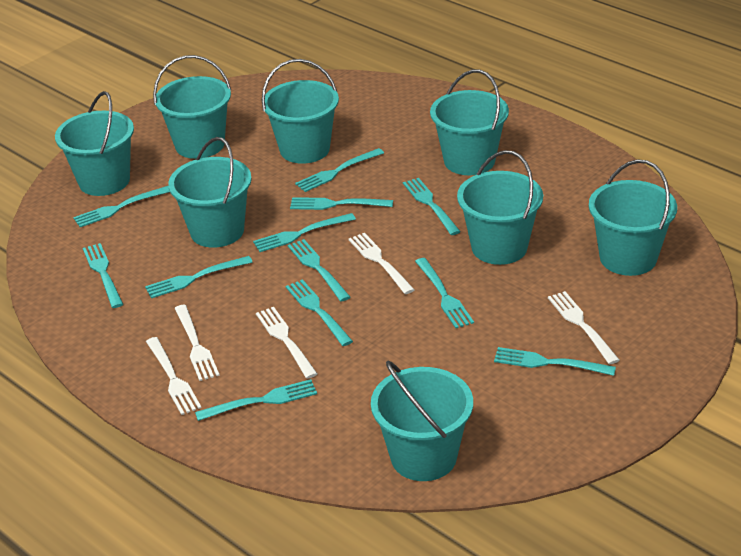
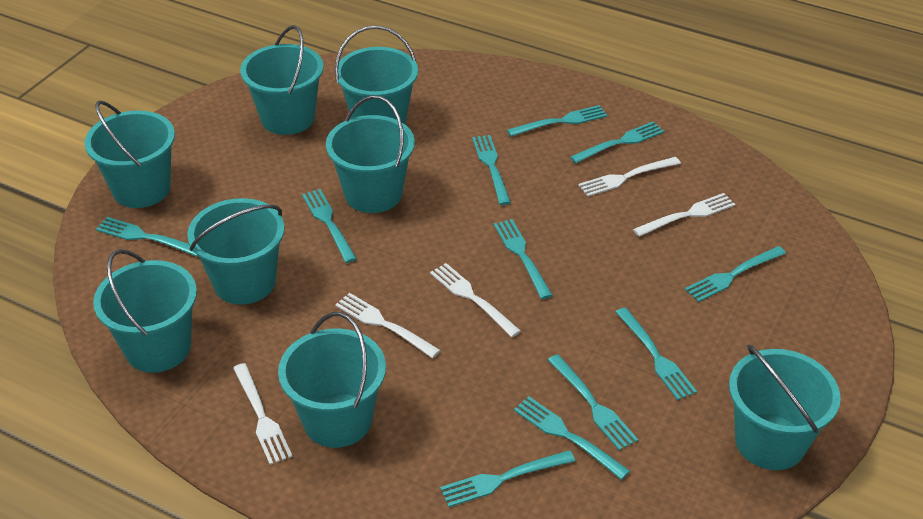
turquoise fork: 12 -> 11

